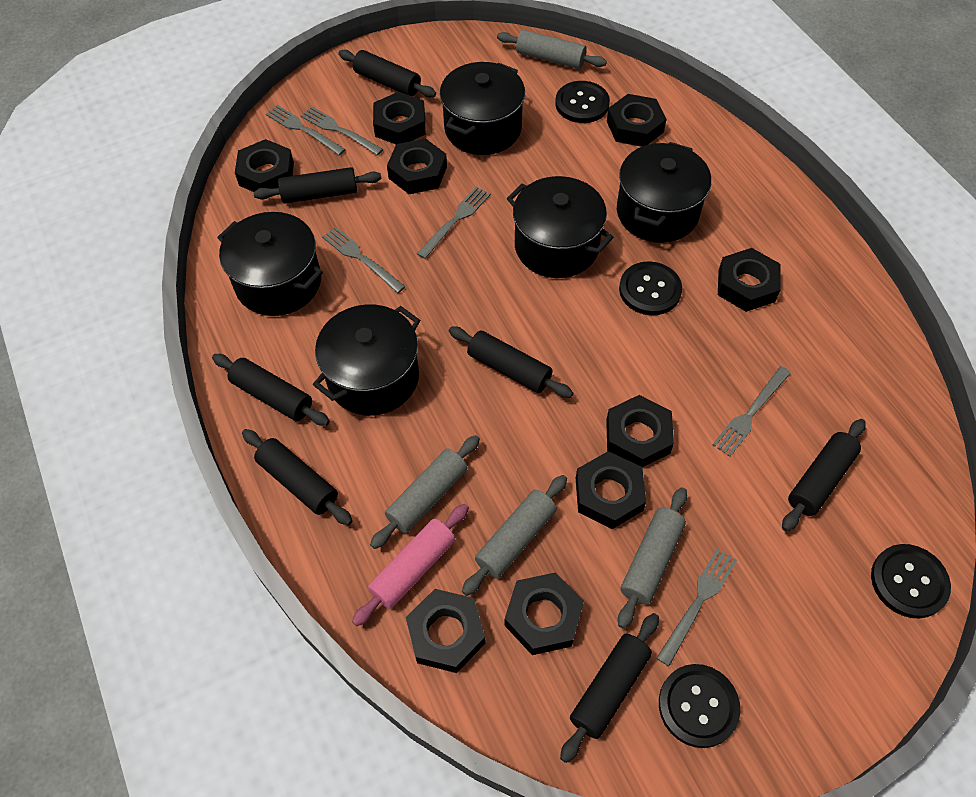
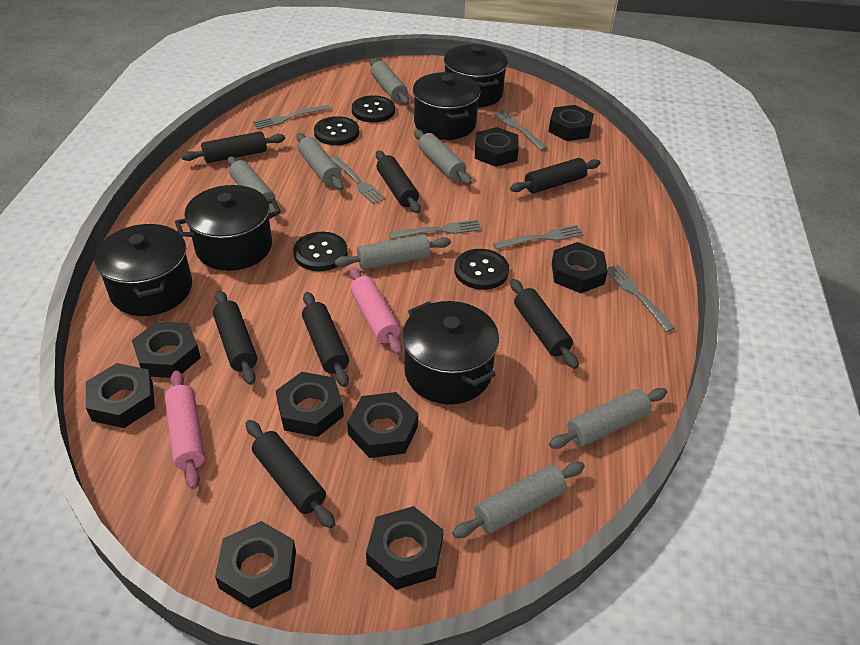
grey rolling pin: 4 -> 7
pink rolling pin: 1 -> 2

